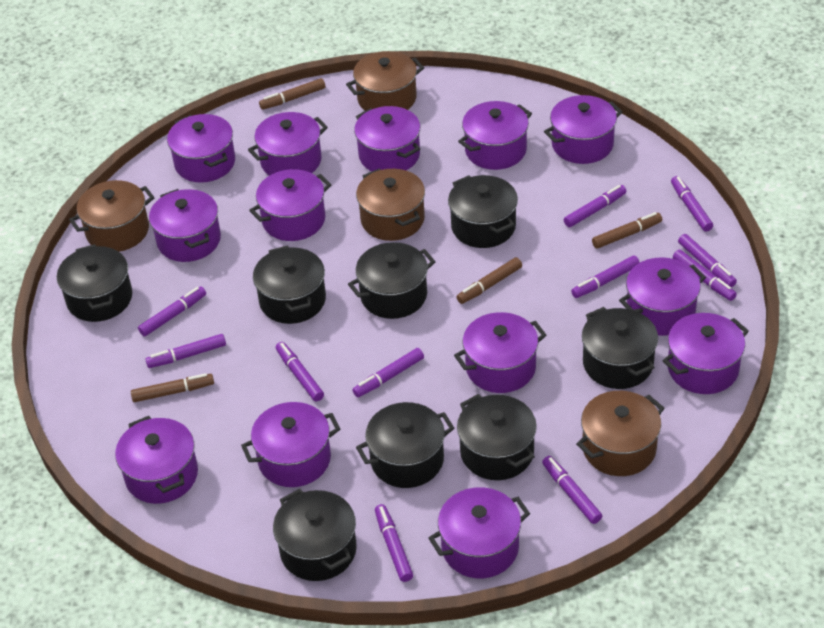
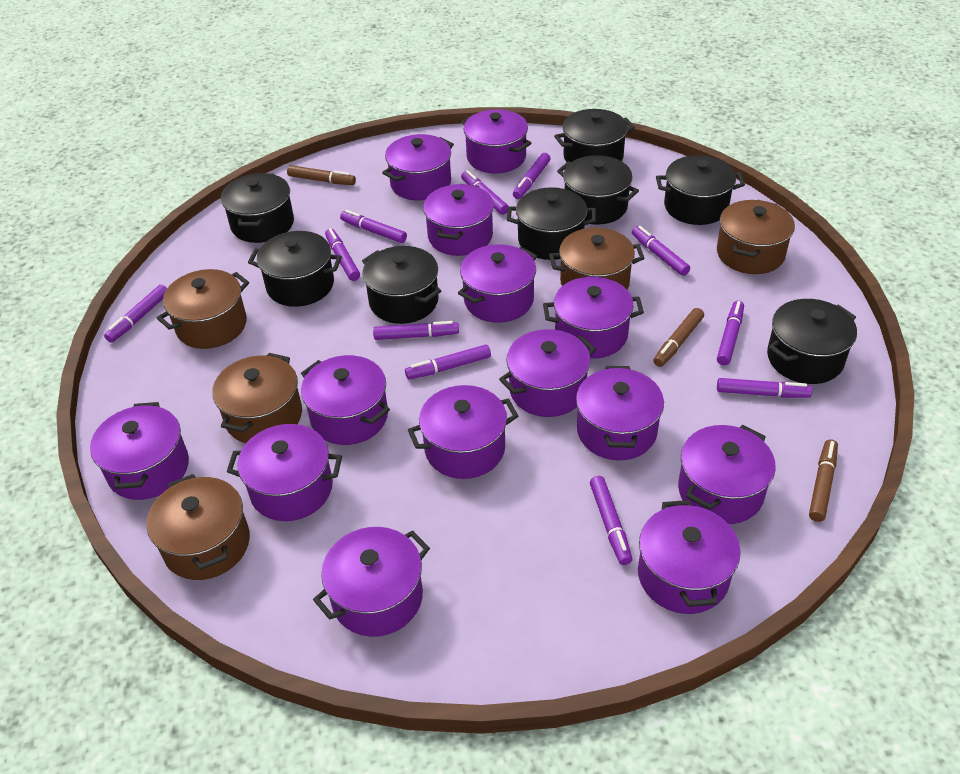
brown marker: 4 -> 3
brown pot: 4 -> 5
purple pot: 13 -> 14

